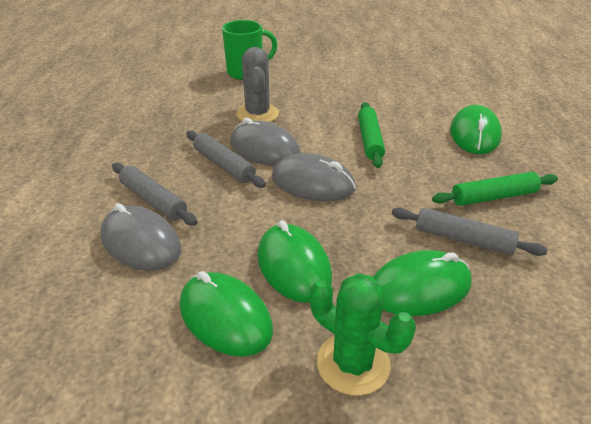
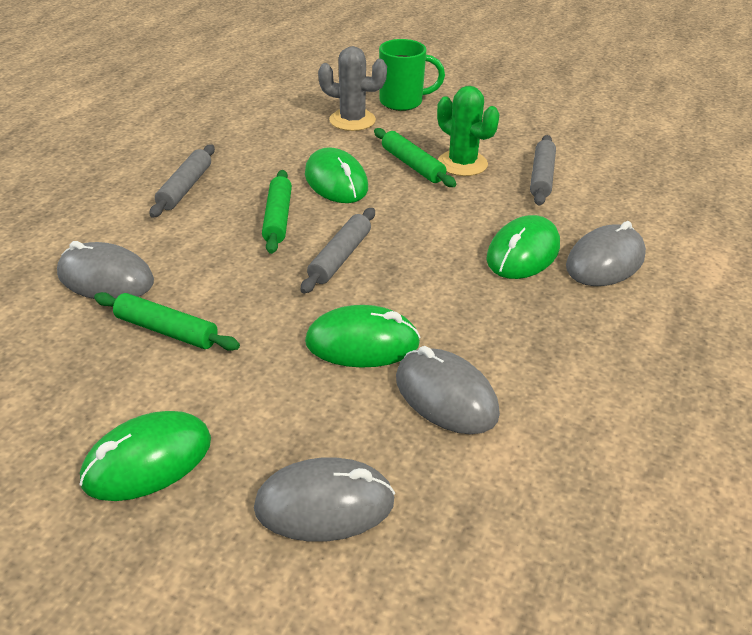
green rolling pin: 2 -> 3
grey mouse: 3 -> 4

